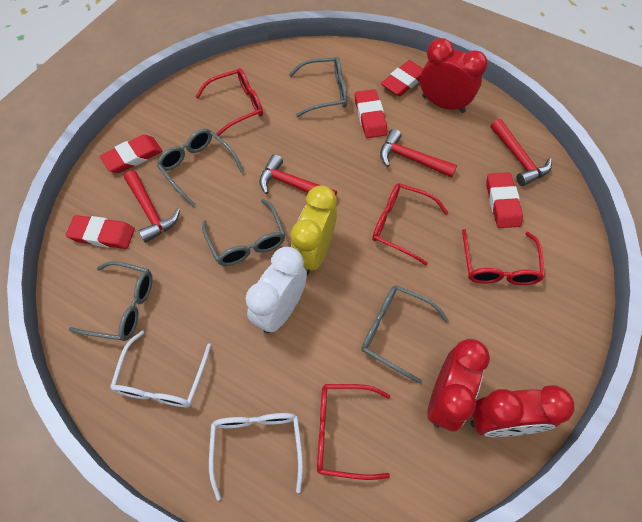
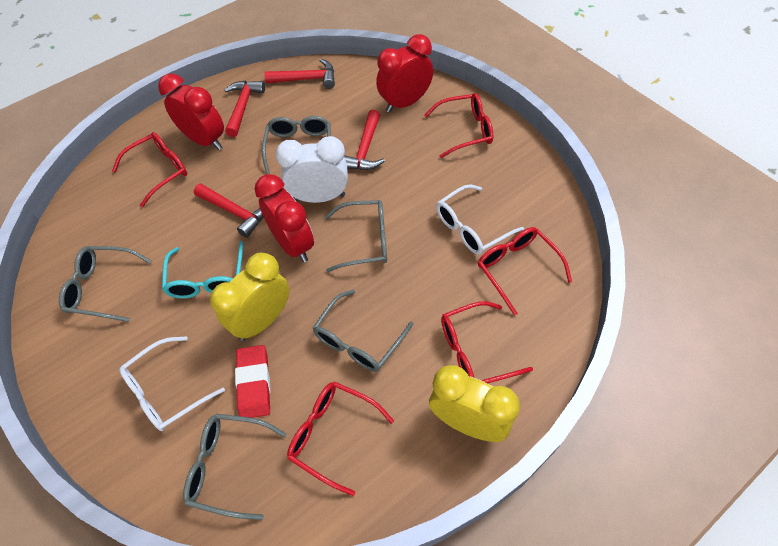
red eraser: 5 -> 1
red glasses: 4 -> 5
turquoise glasses: 0 -> 1
yellow clock: 1 -> 2

